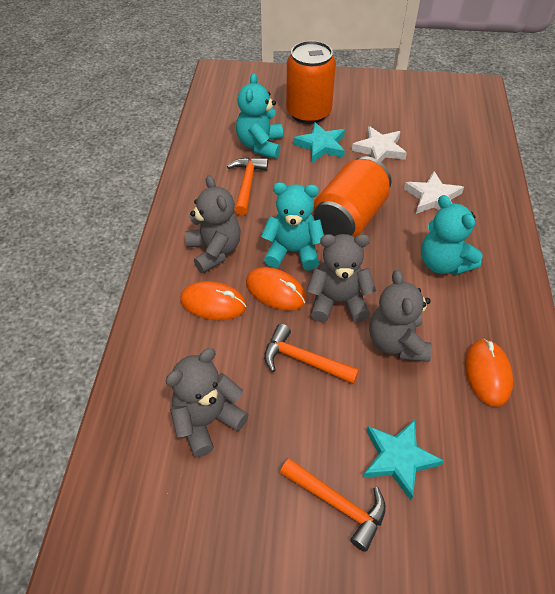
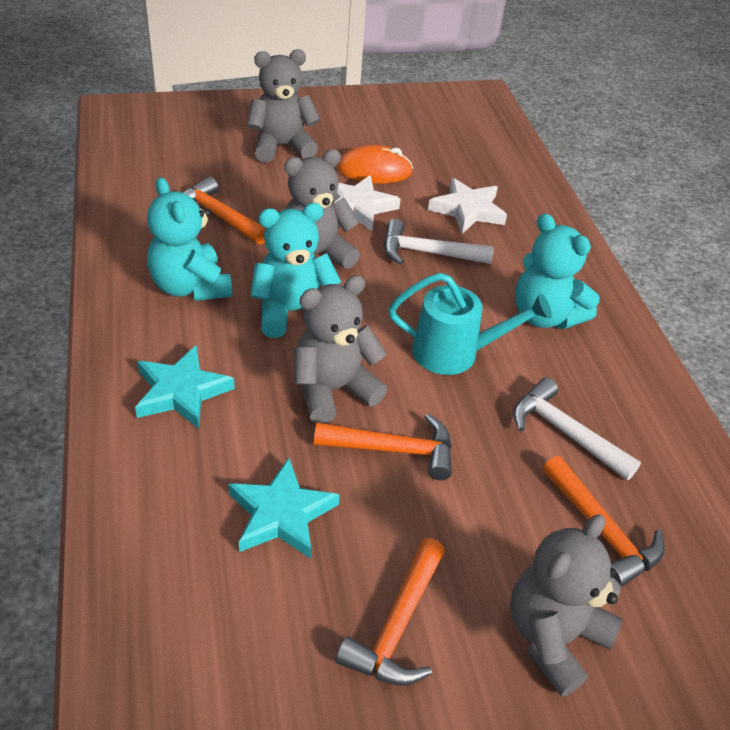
orange can: 2 -> 0
orange hammer: 3 -> 4
orange mouse: 3 -> 1
turquoise watering can: 0 -> 1
white hammer: 0 -> 2

